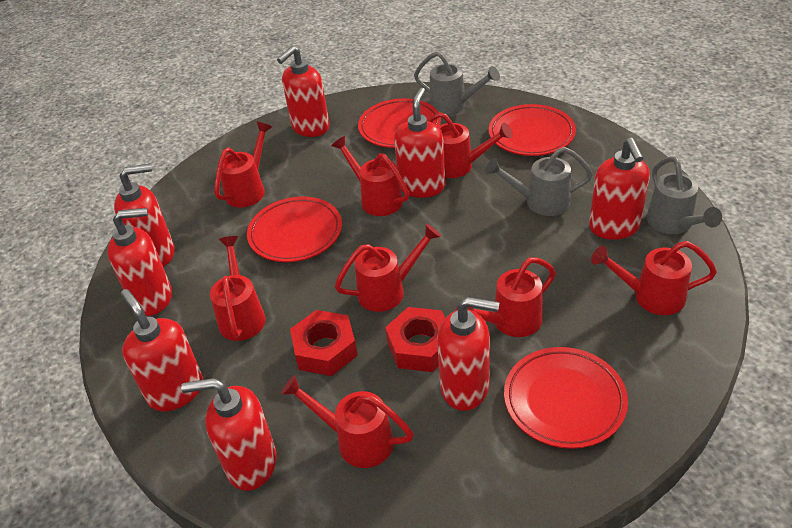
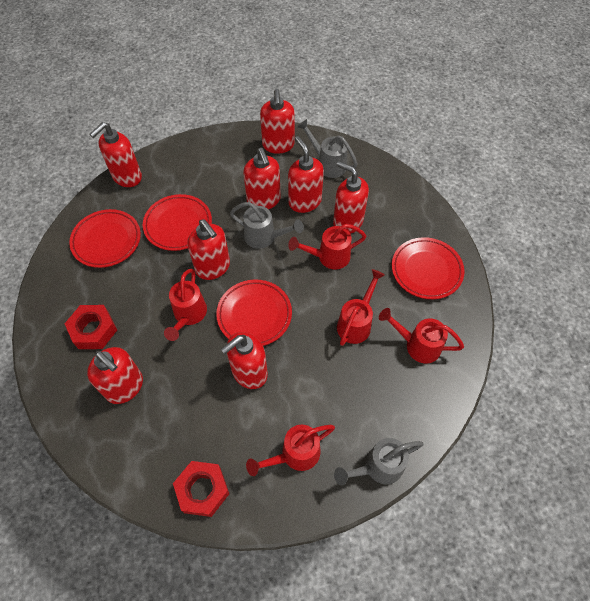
red watering can: 8 -> 5

